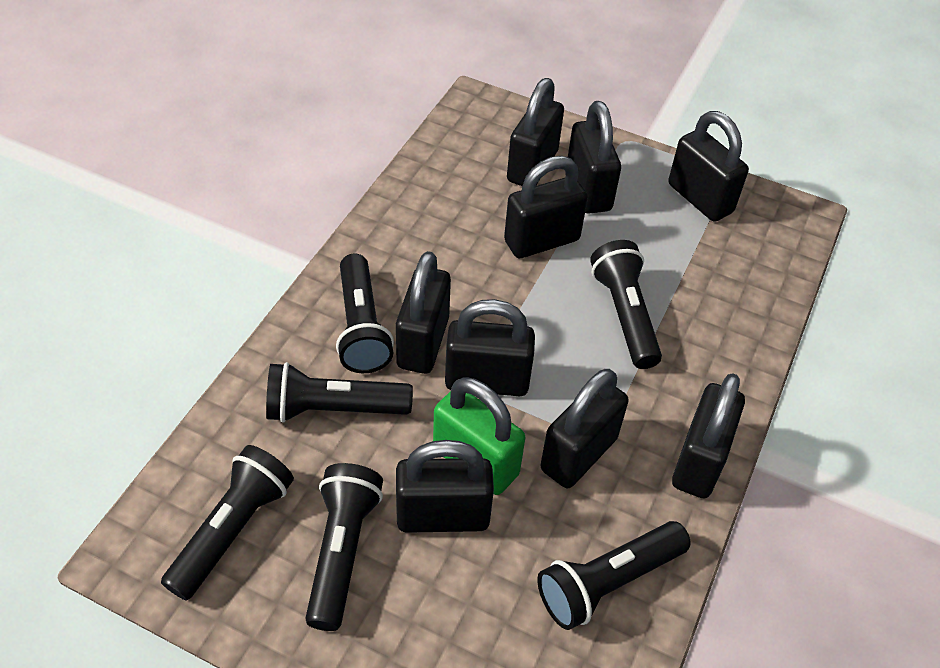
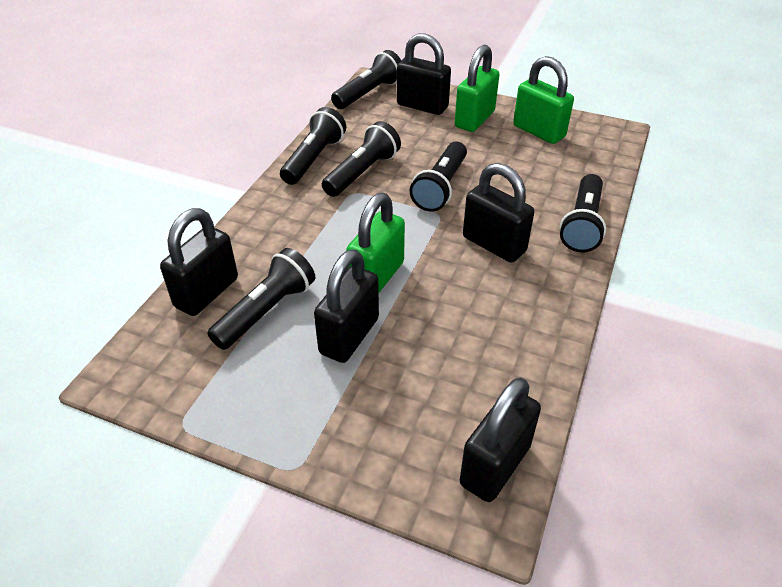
black padlock: 9 -> 5
green padlock: 1 -> 3

